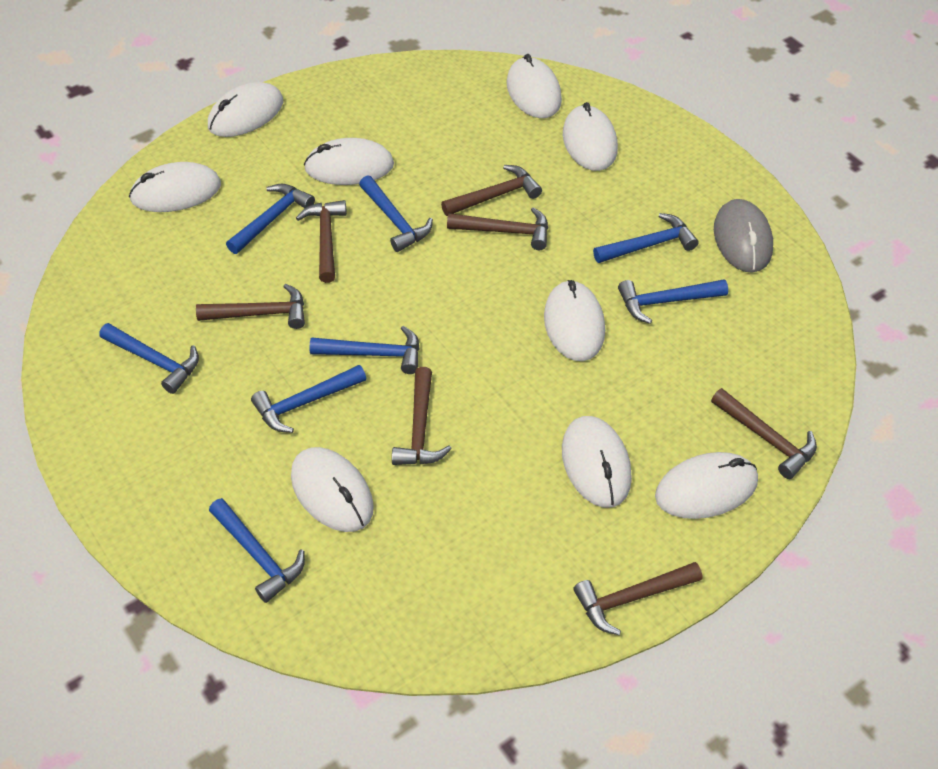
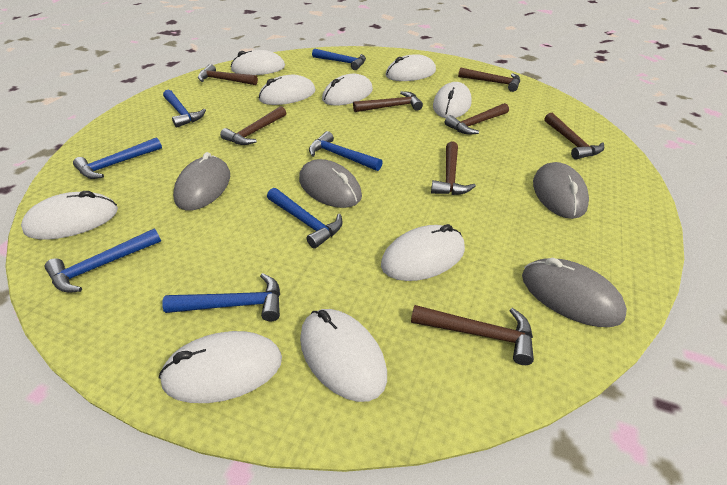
blue hammer: 8 -> 7
brown hammer: 7 -> 8
grey mouse: 1 -> 4

